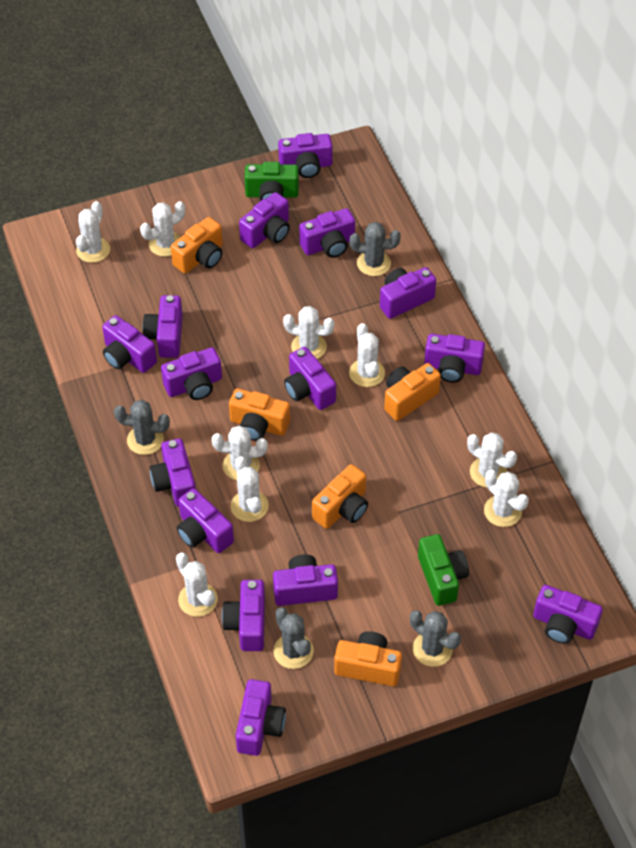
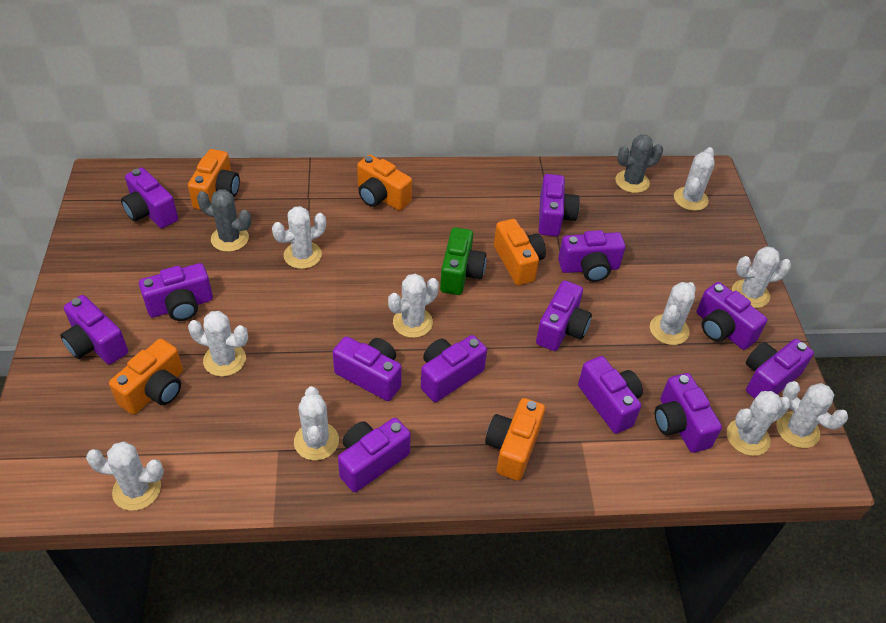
green camera: 2 -> 1
grey cactus: 4 -> 2
purple camera: 15 -> 13
white cactus: 9 -> 10

